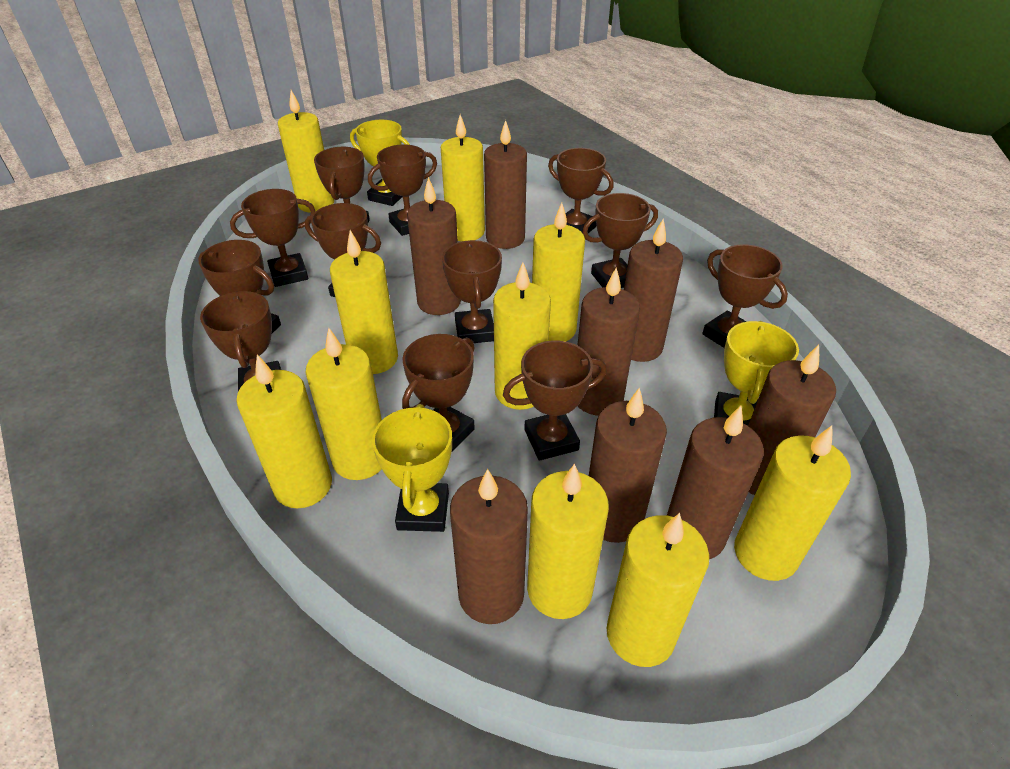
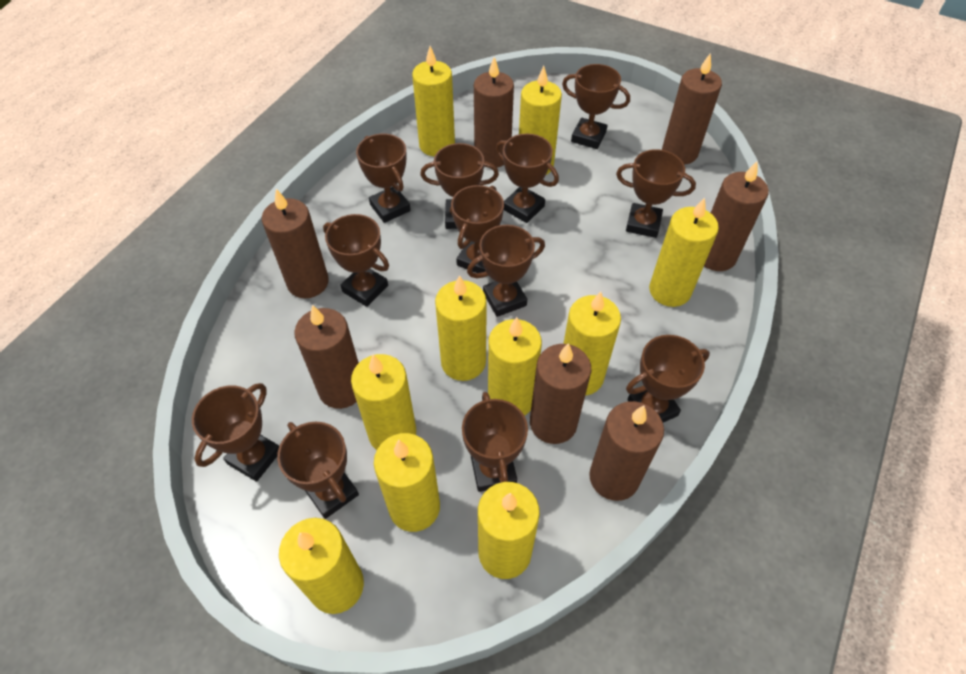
brown candle: 8 -> 7
yellow trophy: 3 -> 0

